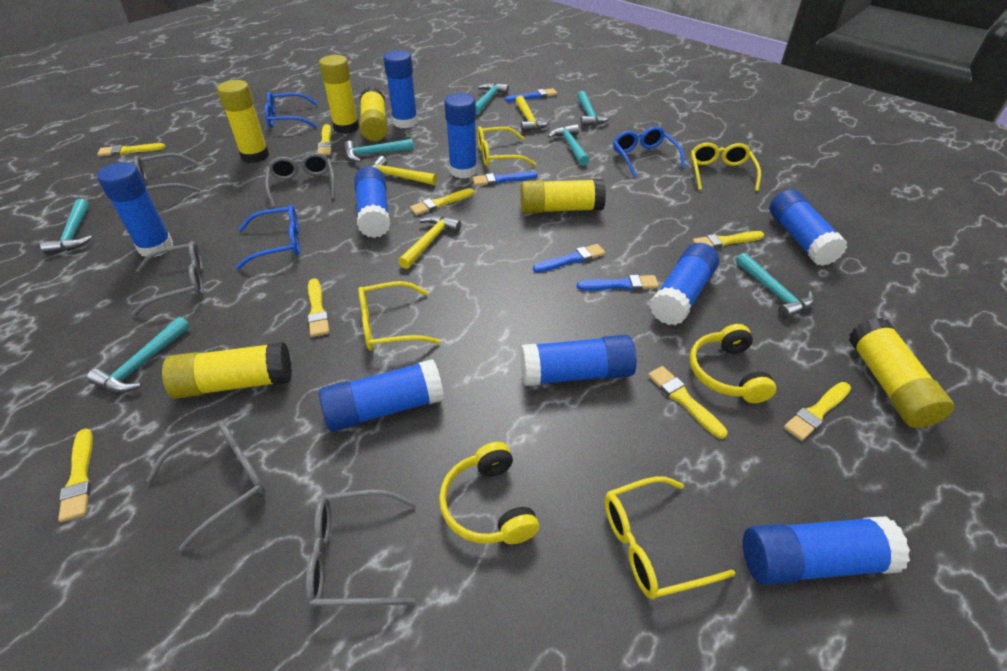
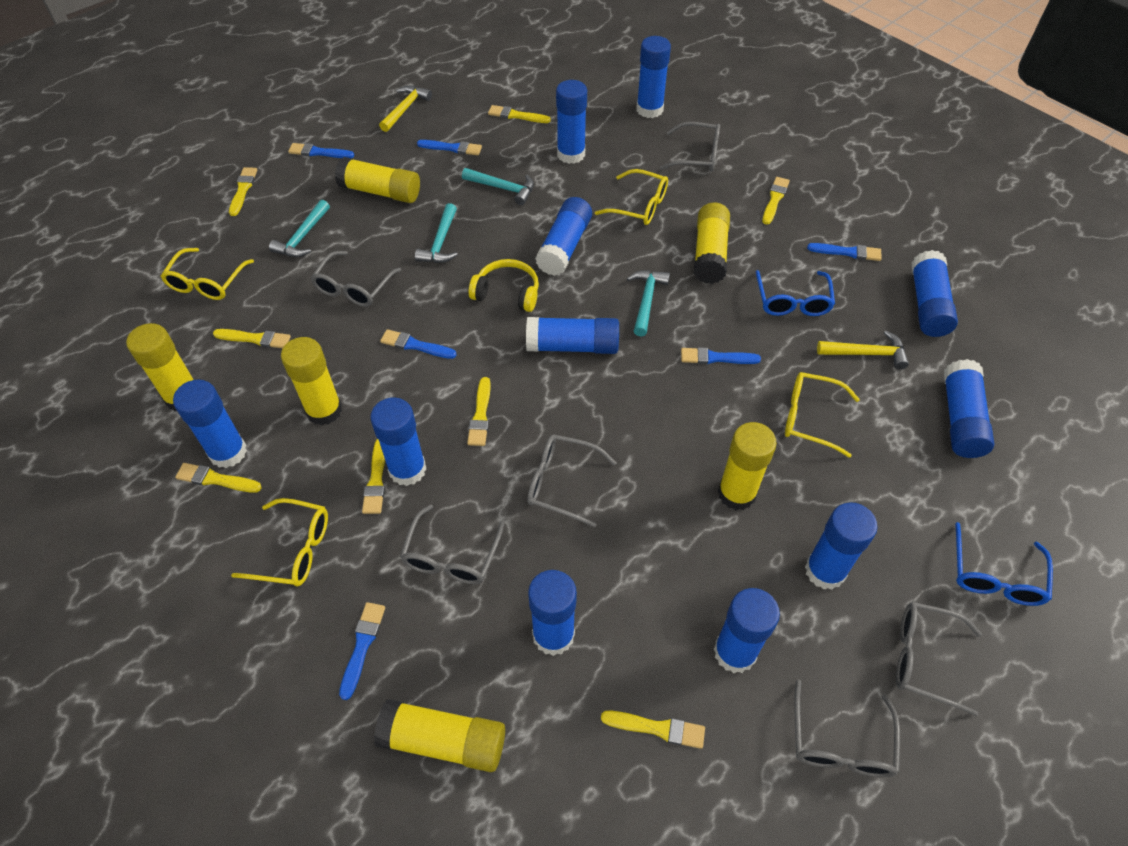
blue brush: 4 -> 6
blue glasses: 3 -> 2
blue glue stick: 9 -> 11
grey glasses: 5 -> 6
turquoise hammer: 7 -> 4
yellow hammer: 3 -> 2
yellow headphones: 2 -> 1

